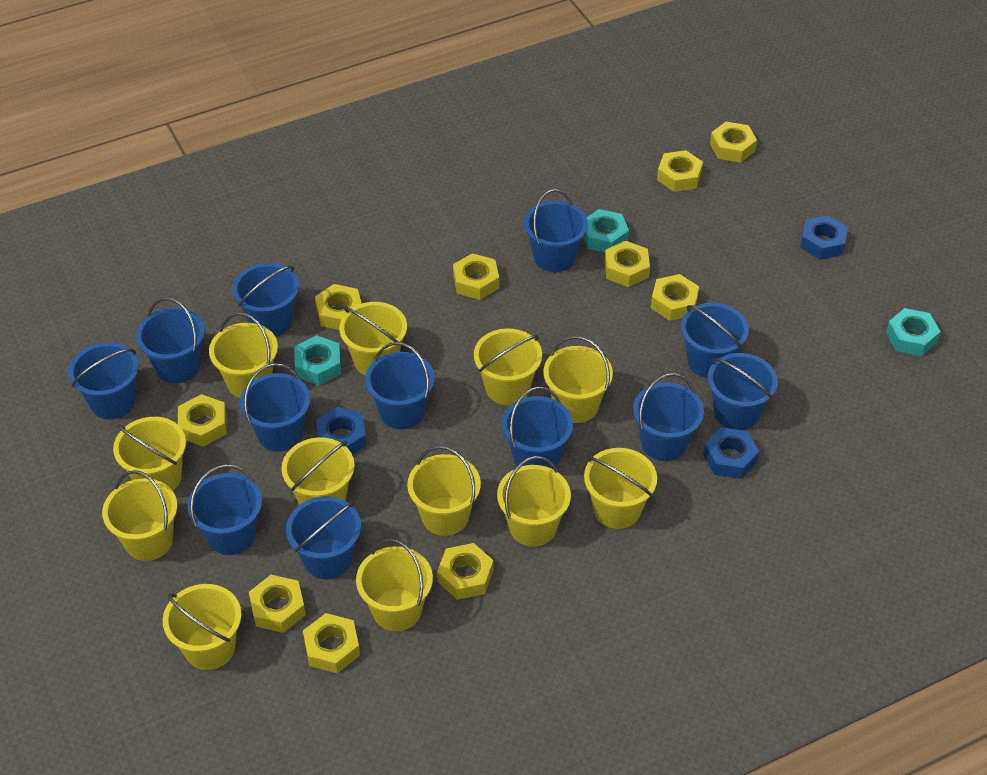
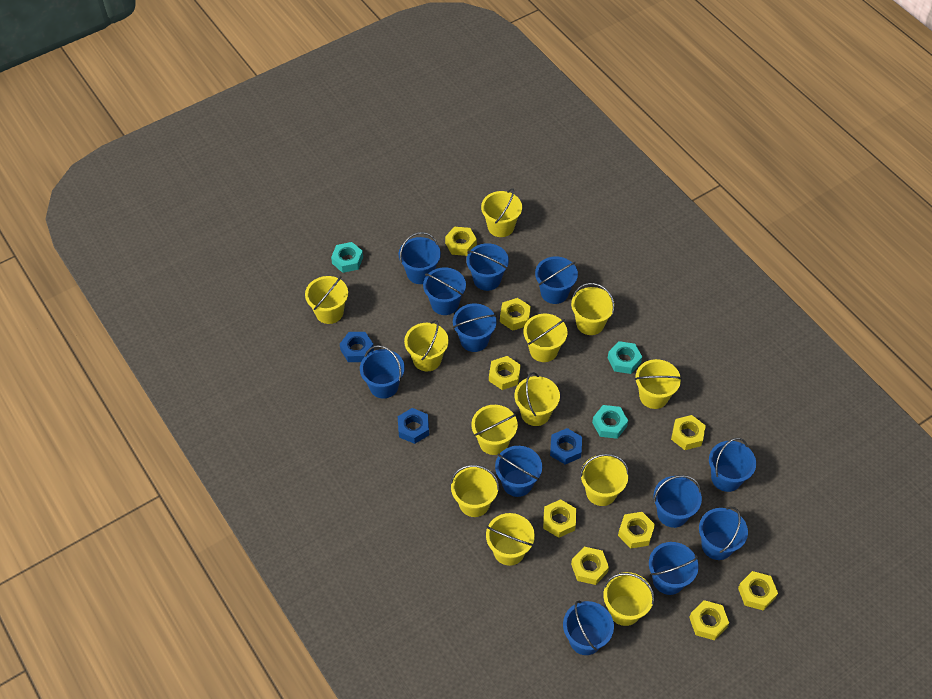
yellow nut: 10 -> 9

